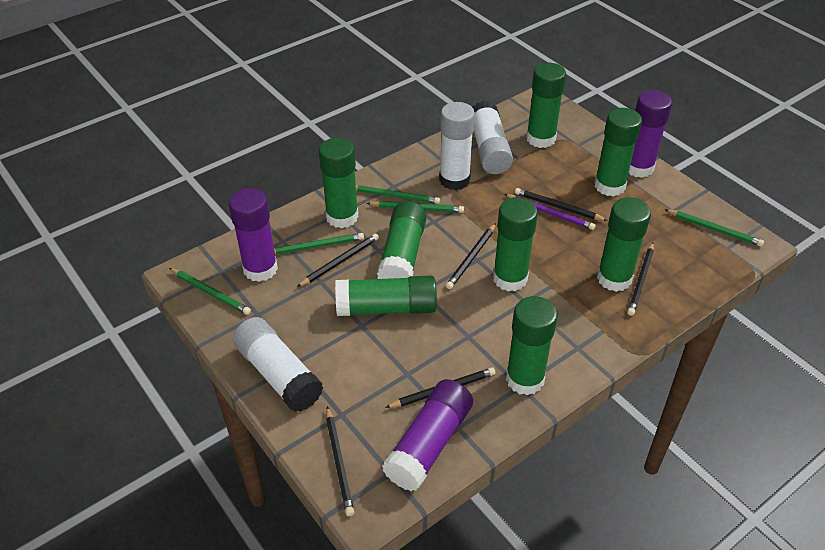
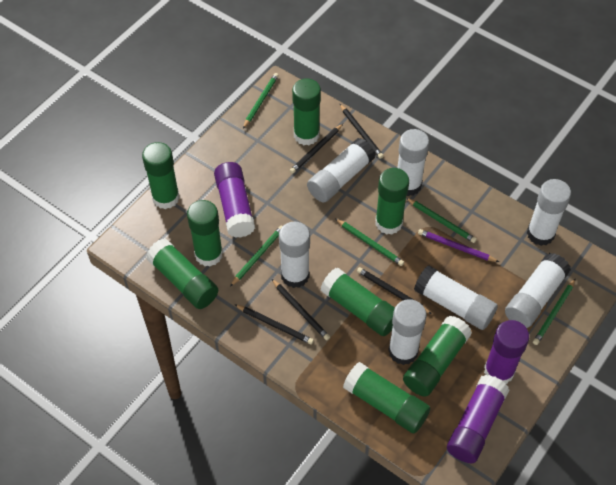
black pencil: 6 -> 5
white glue stick: 3 -> 7

